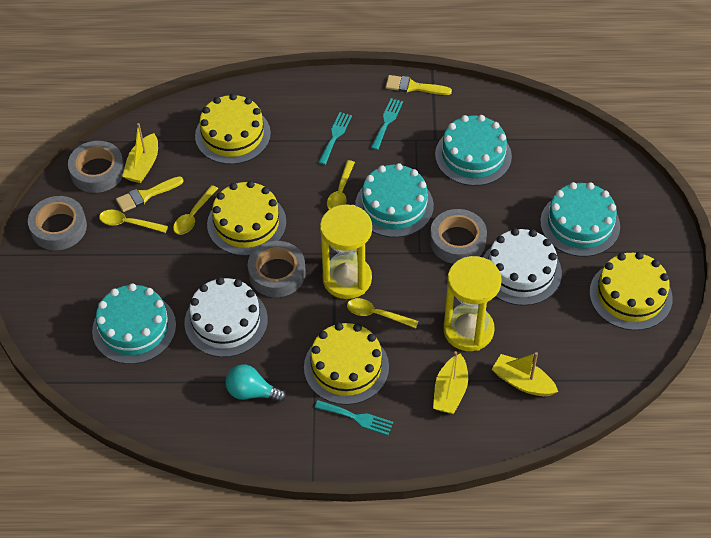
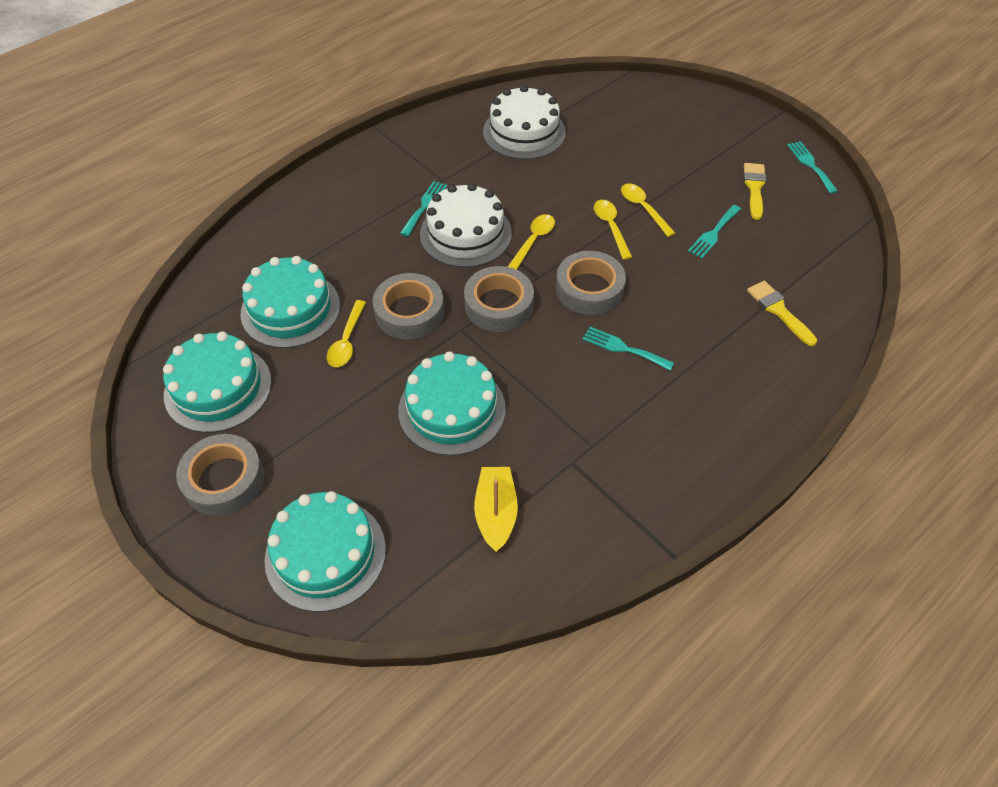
turquoise fork: 3 -> 4
turquoise light bulb: 1 -> 0
yellow boat: 3 -> 1
yellow cake: 4 -> 0
yellow hourglass: 2 -> 0

